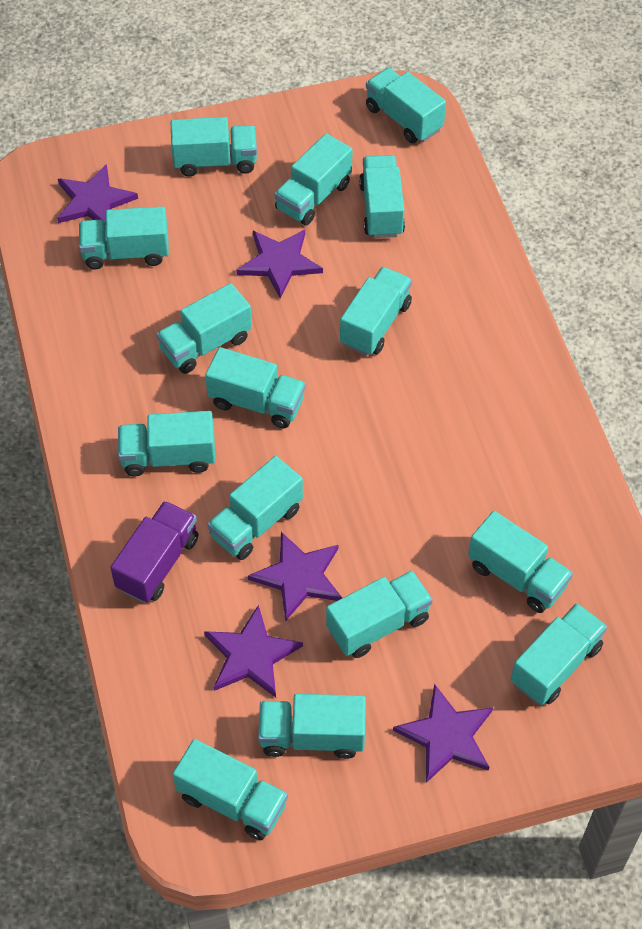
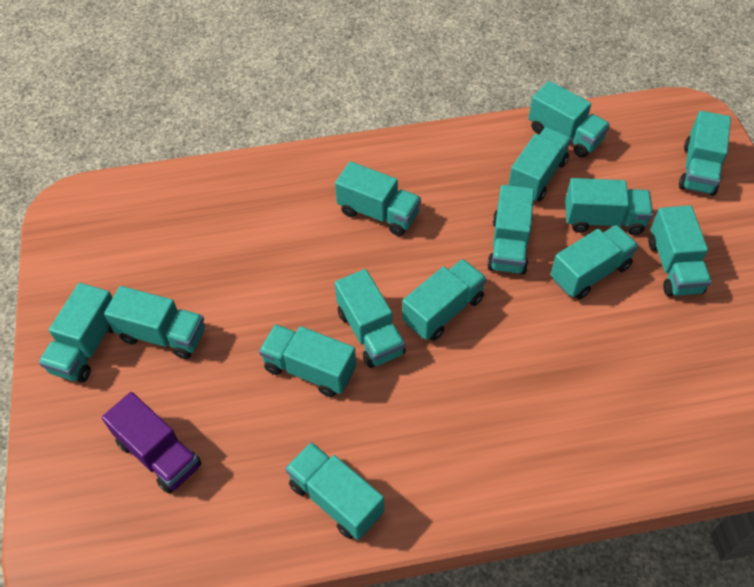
purple star: 5 -> 0
turquoise truck: 15 -> 14

